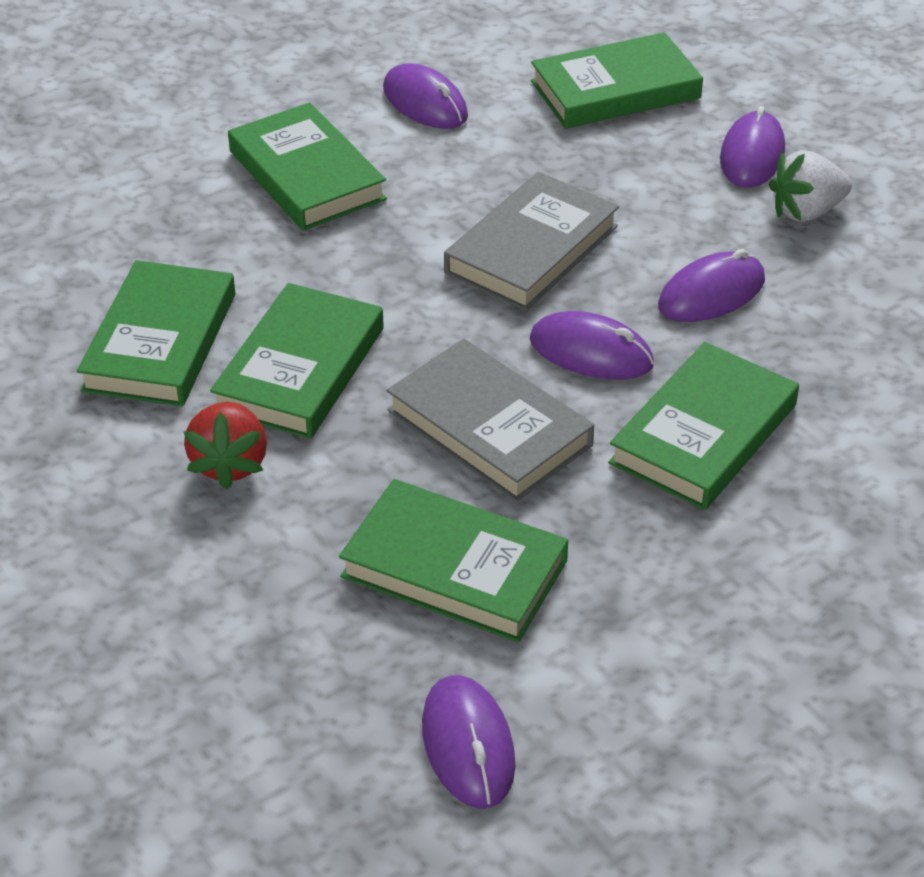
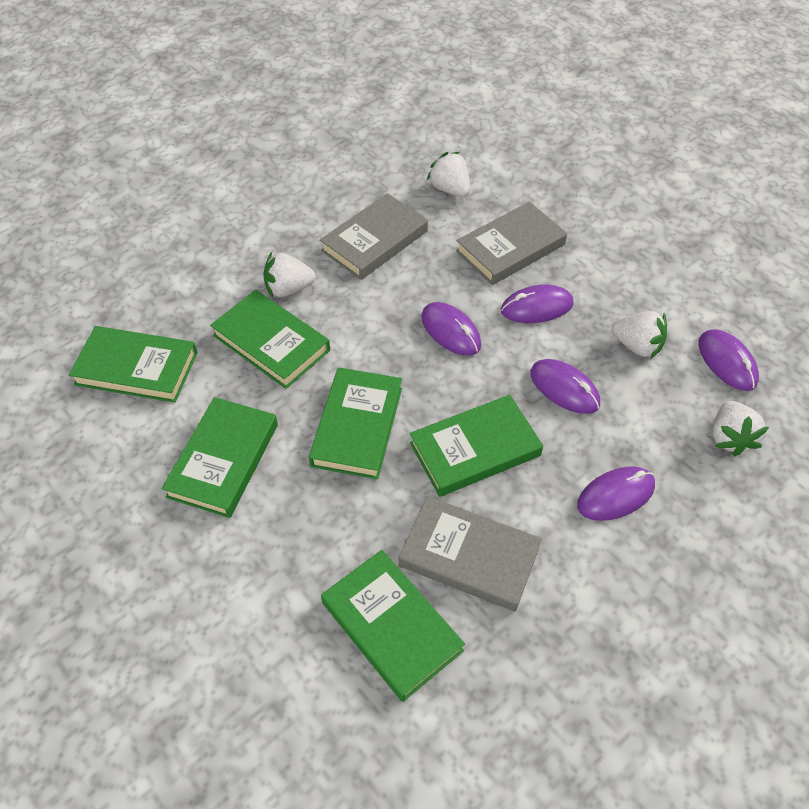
grey book: 2 -> 3
red strawberry: 1 -> 0
white strawberry: 1 -> 4

